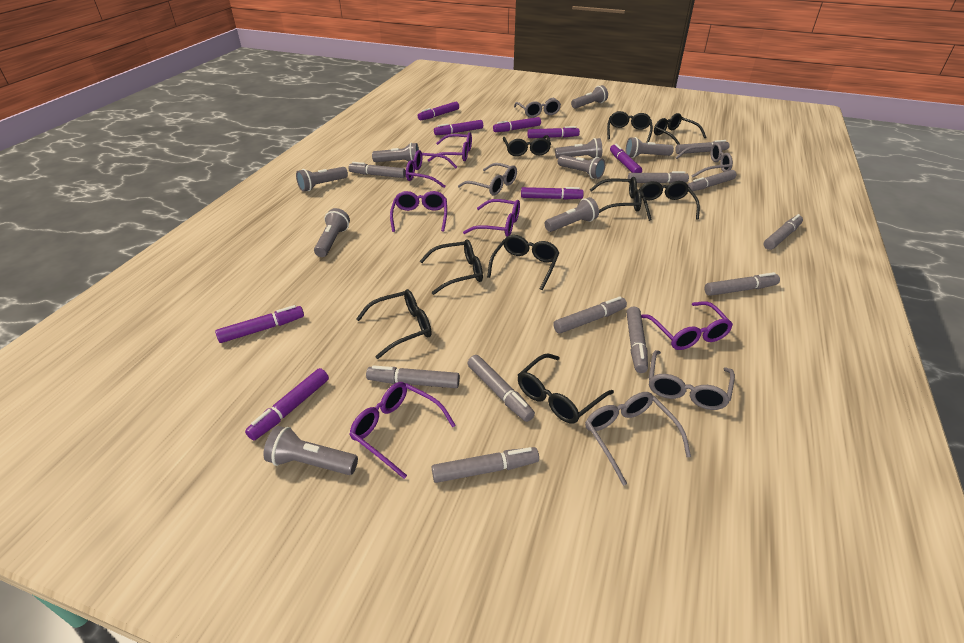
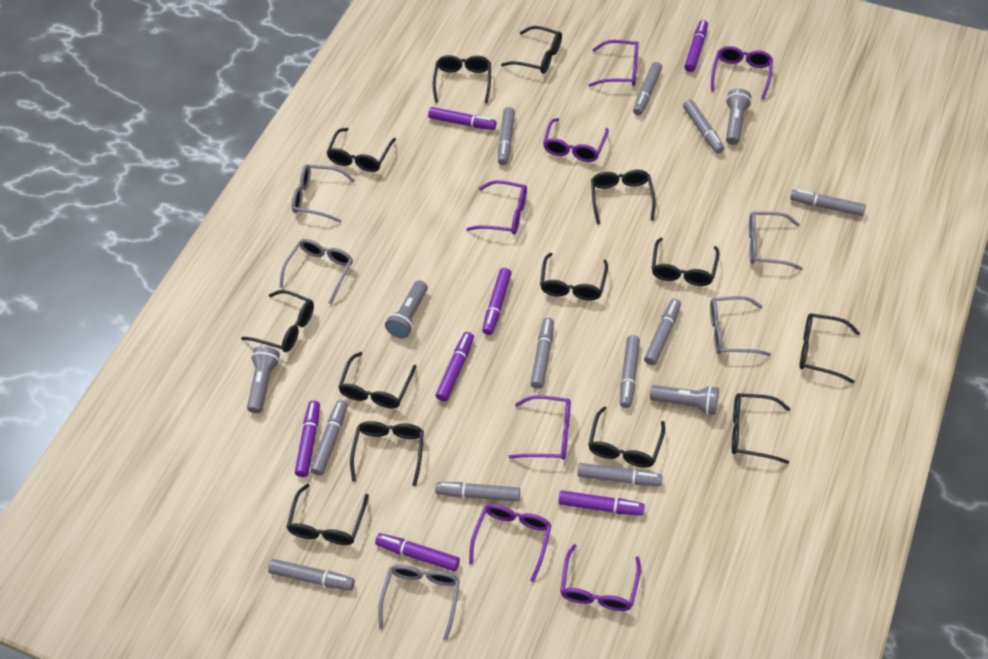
black glasses: 9 -> 13
grey flashlight: 9 -> 4
purple glasses: 6 -> 7
purple marker: 8 -> 7

